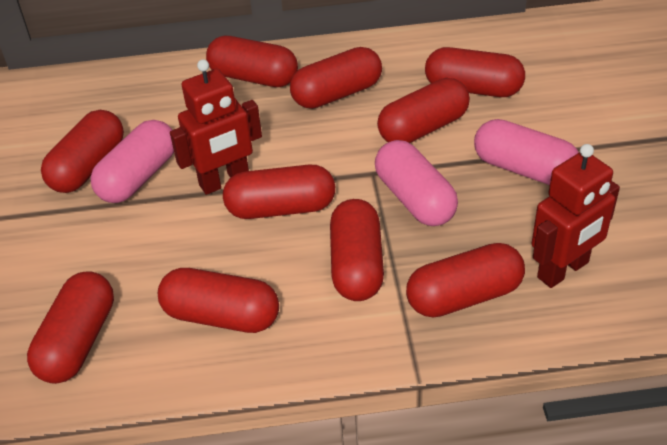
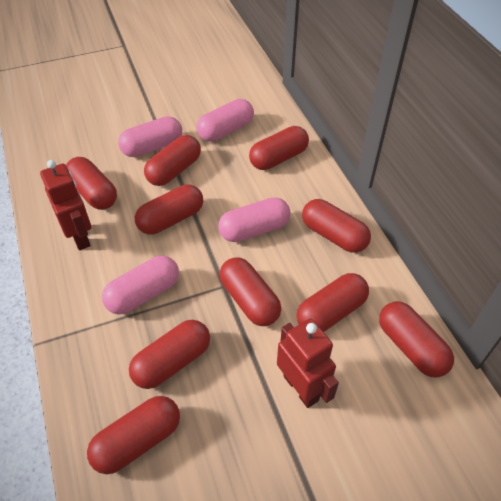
pink capsule: 3 -> 4

